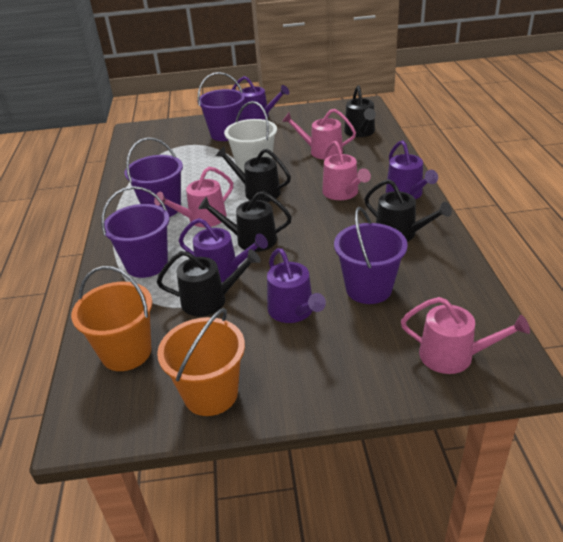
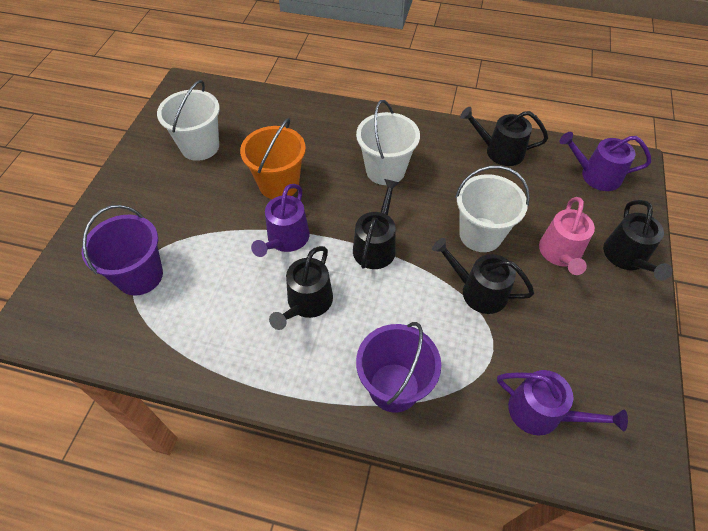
orange bucket: 2 -> 1
pink watering can: 4 -> 1
purple bucket: 4 -> 2
purple watering can: 4 -> 3
white bucket: 1 -> 3

